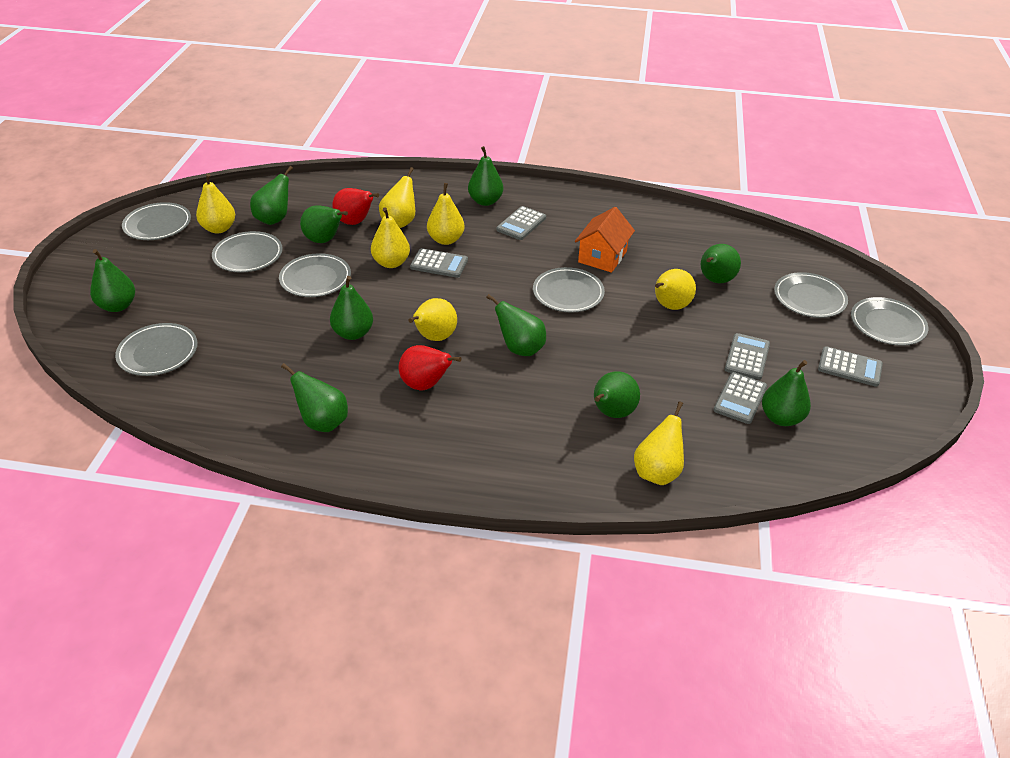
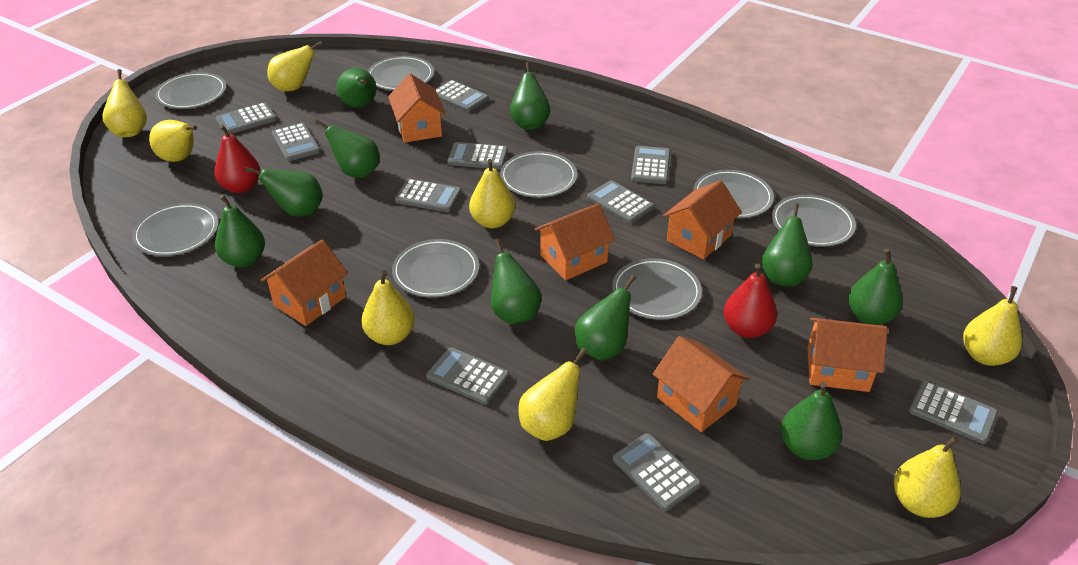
grey calculator: 5 -> 10
grey plate: 7 -> 8
orange house: 1 -> 6
yellow pear: 7 -> 8

